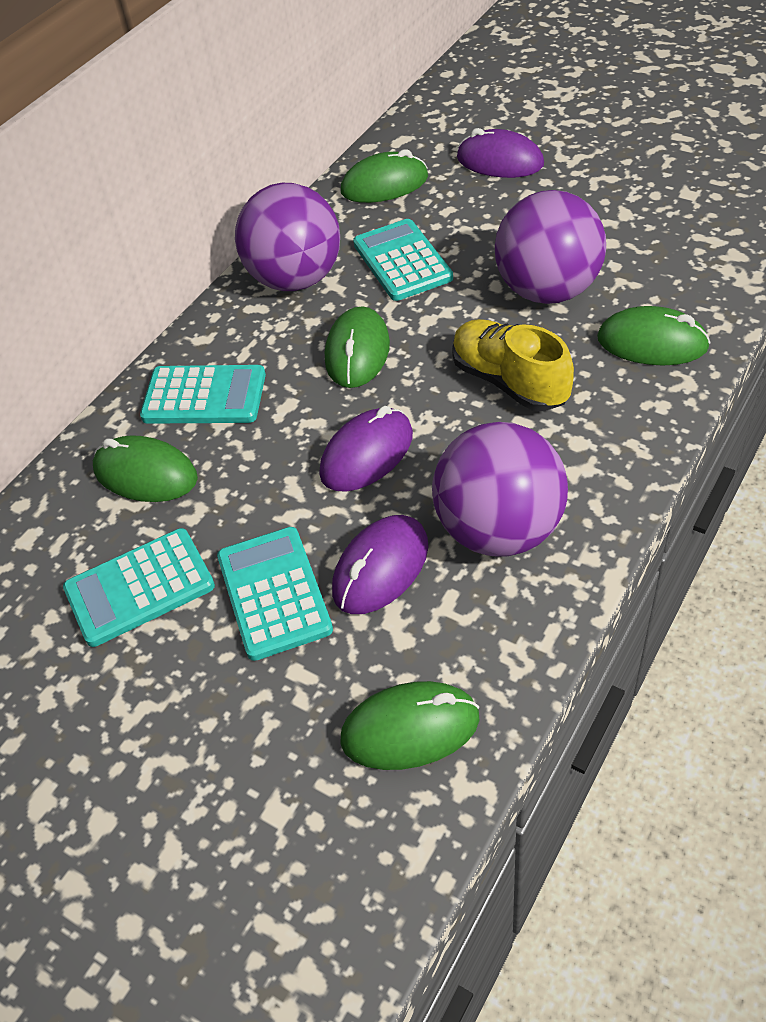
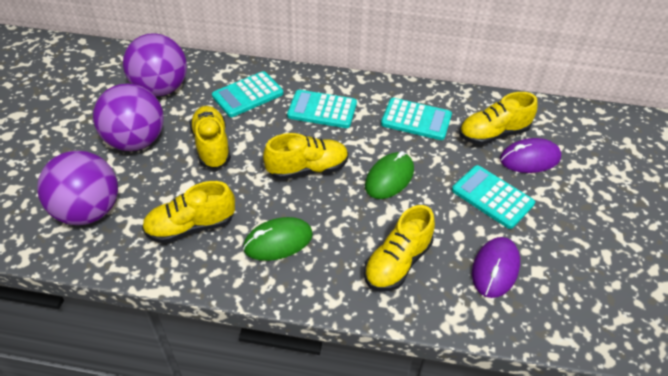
green mouse: 5 -> 2
purple mouse: 3 -> 2
yellow shoe: 1 -> 5

